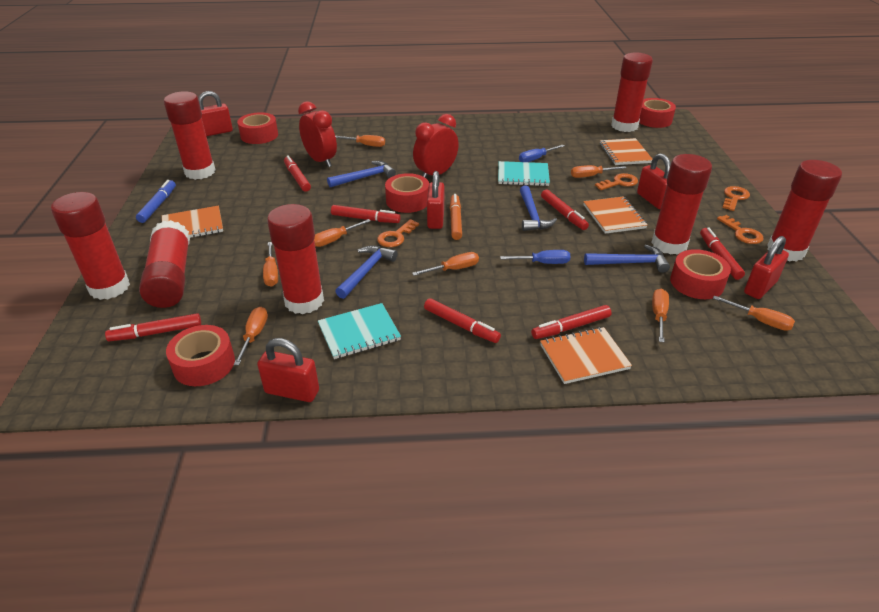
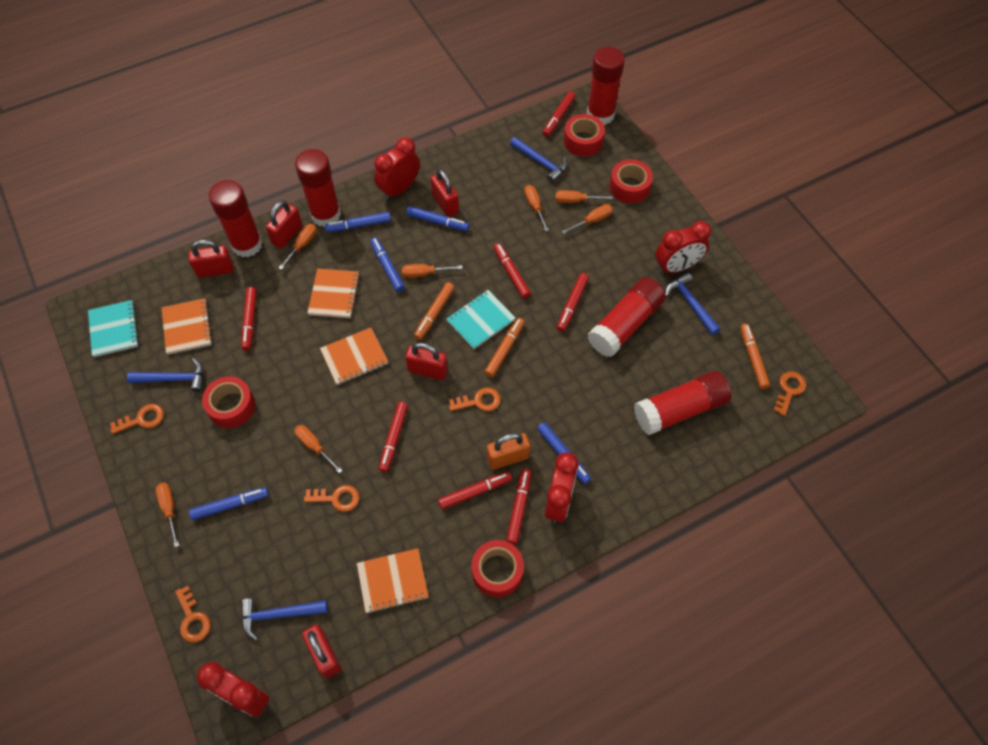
blue marker: 1 -> 5
blue screwdriver: 2 -> 0
orange key: 4 -> 5
orange marker: 1 -> 3
orange padlock: 0 -> 1
orange screwdriver: 8 -> 7
red clock: 2 -> 4
red glue stick: 7 -> 5
red tape: 5 -> 4

